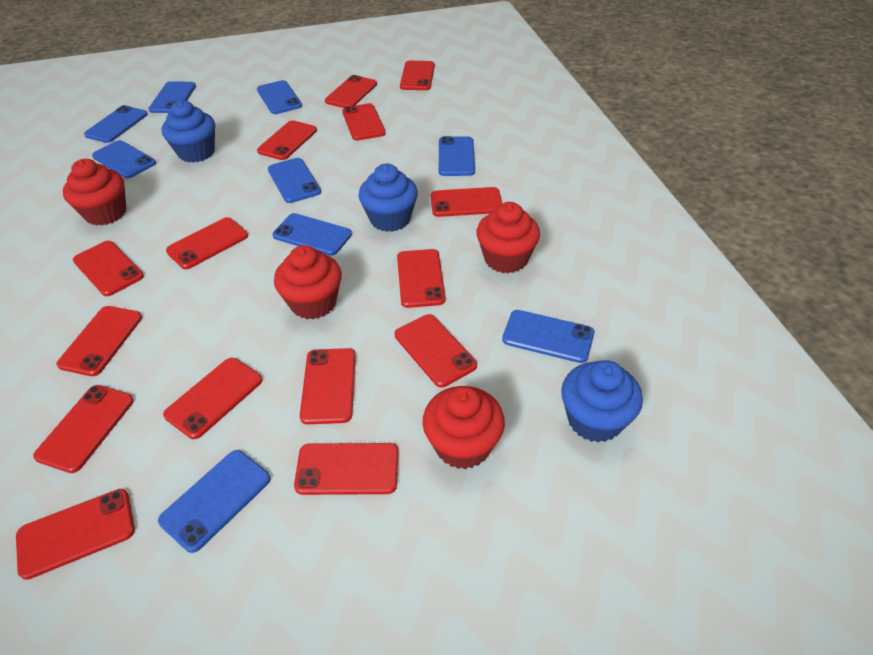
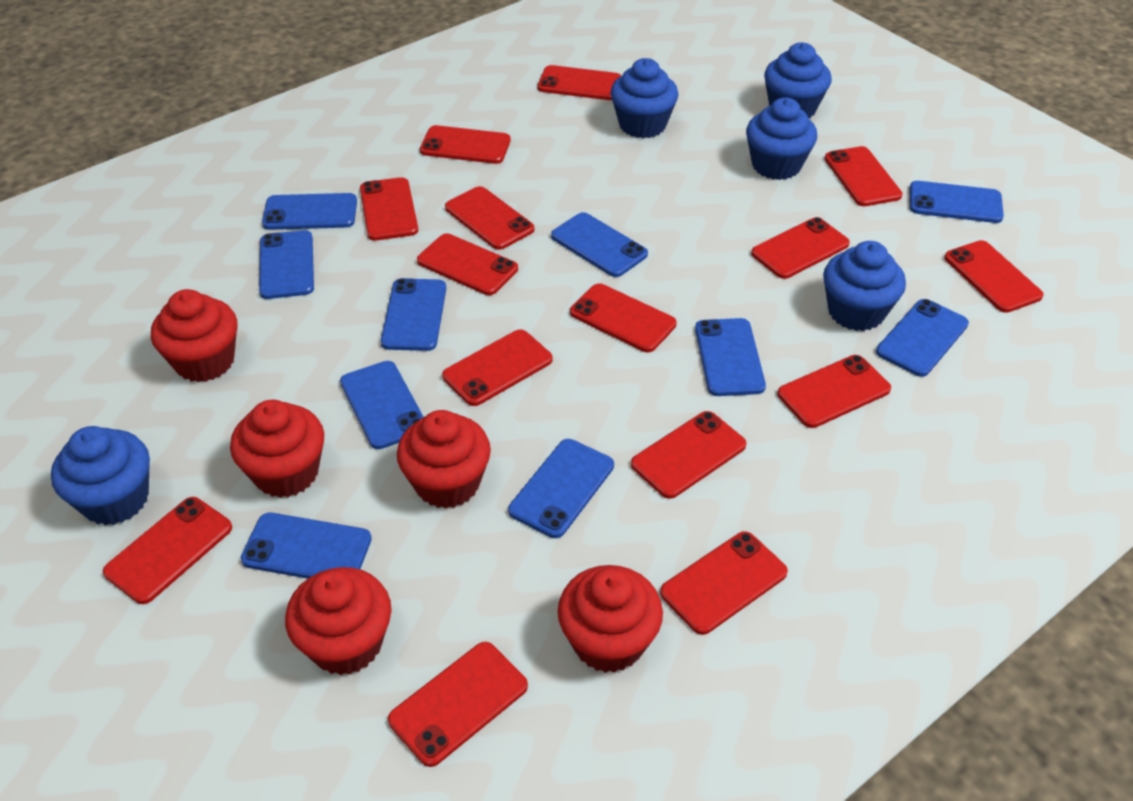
blue cupcake: 3 -> 5
blue phone: 9 -> 10
red cupcake: 4 -> 5

